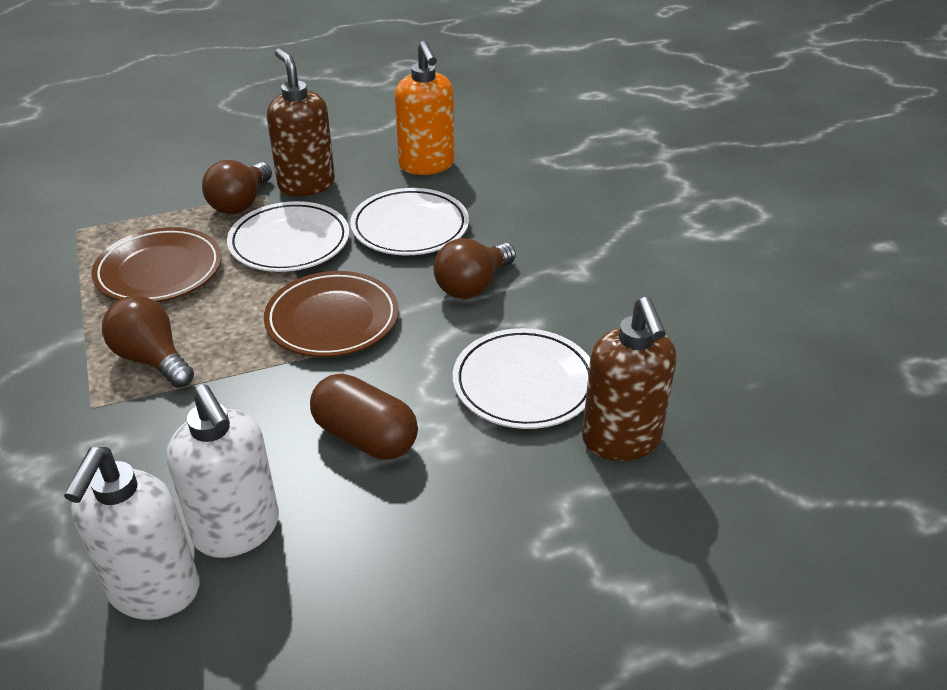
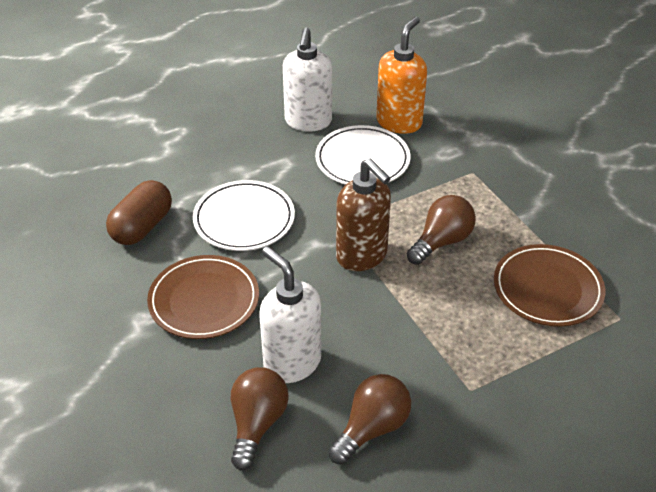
brown soap dispenser: 2 -> 1
white plate: 3 -> 2

